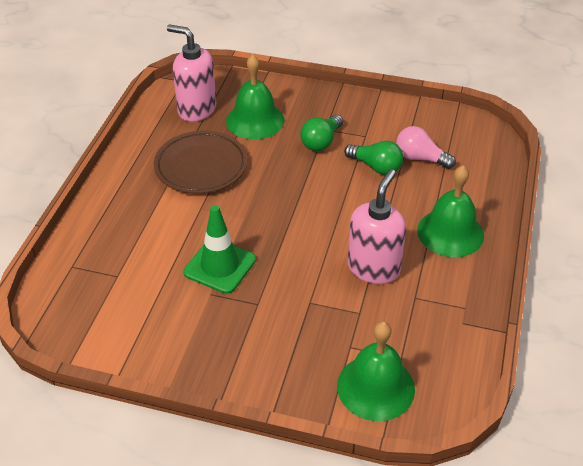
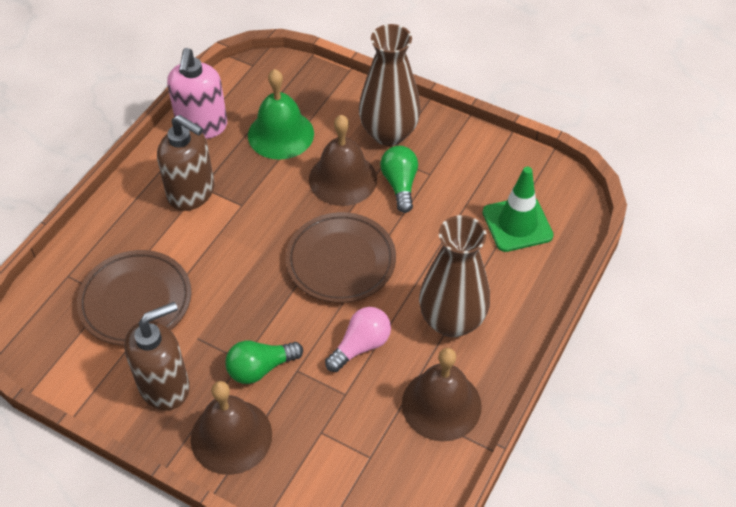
brown bell: 0 -> 3
brown plate: 1 -> 2
brown soap dispenser: 0 -> 2
brown vase: 0 -> 2
green bell: 3 -> 1
pink soap dispenser: 2 -> 1

